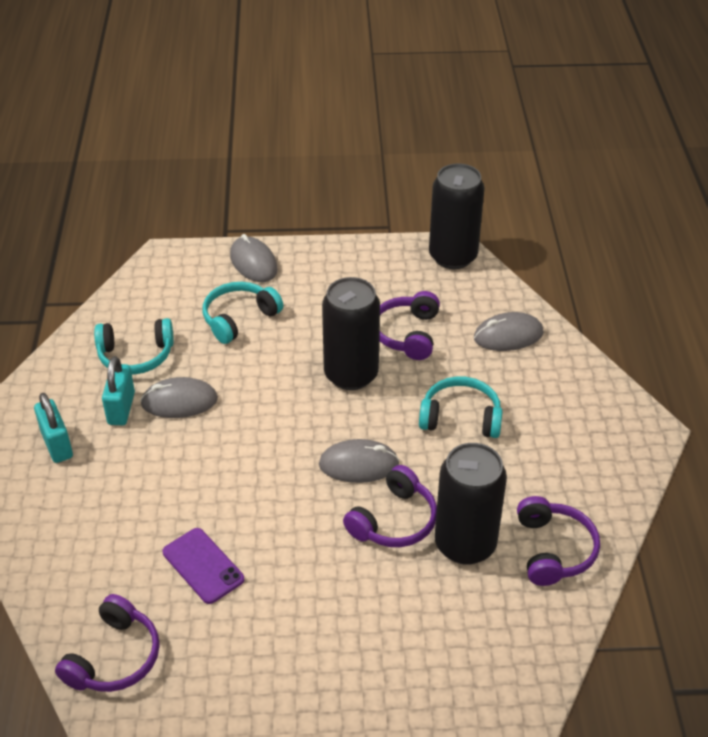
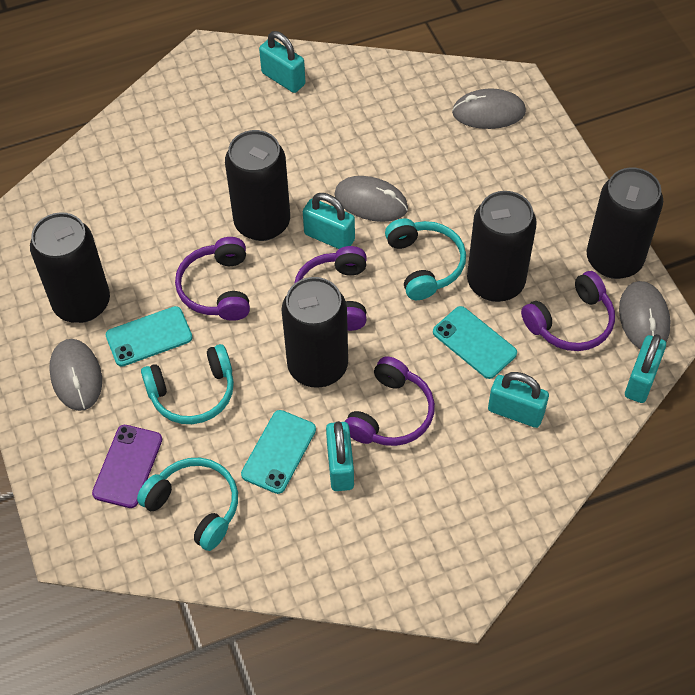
black can: 3 -> 5
turquoise padlock: 2 -> 5
turquoise phone: 0 -> 3

